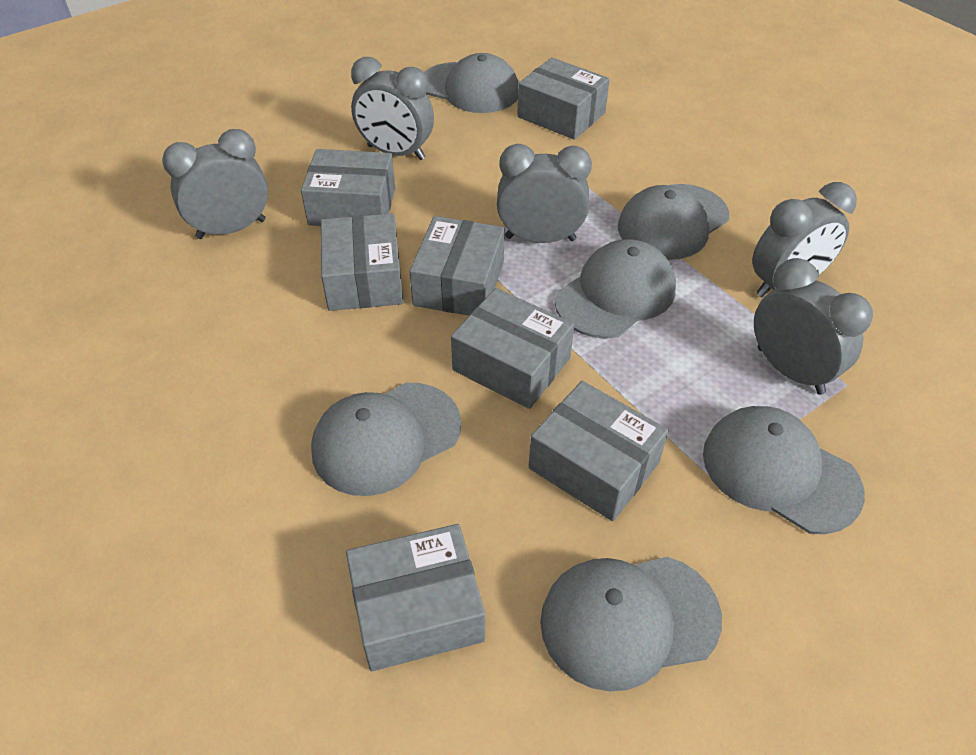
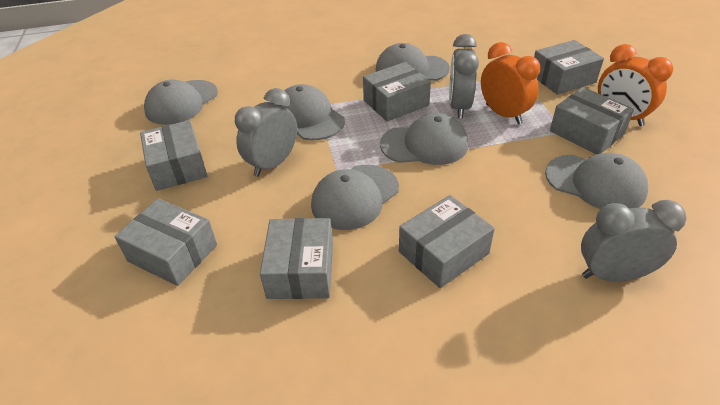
grey clock: 5 -> 3
orange clock: 0 -> 2

